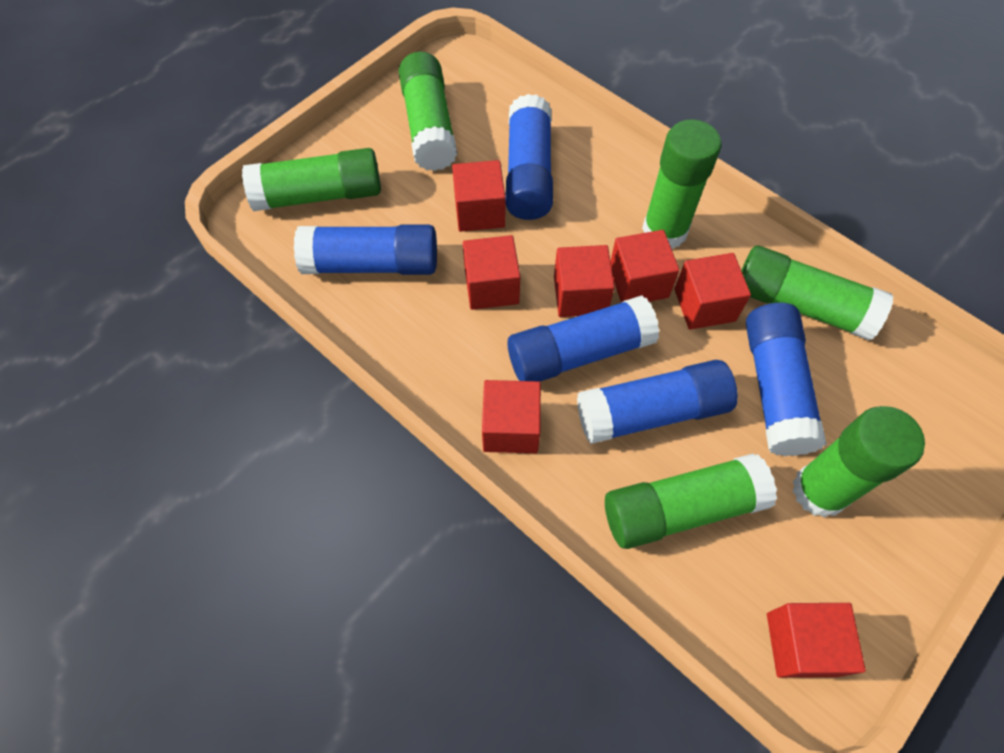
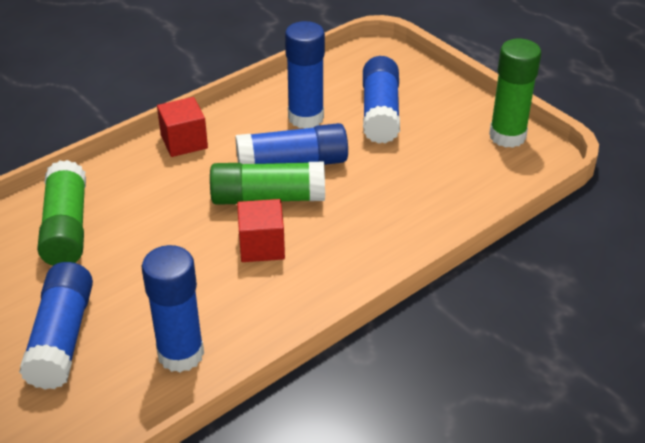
green glue stick: 6 -> 3
red cube: 7 -> 2

